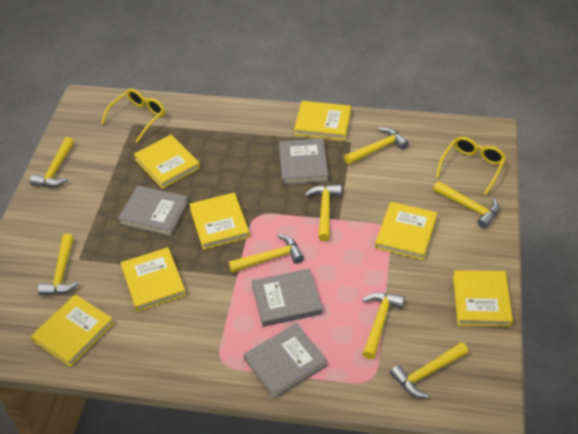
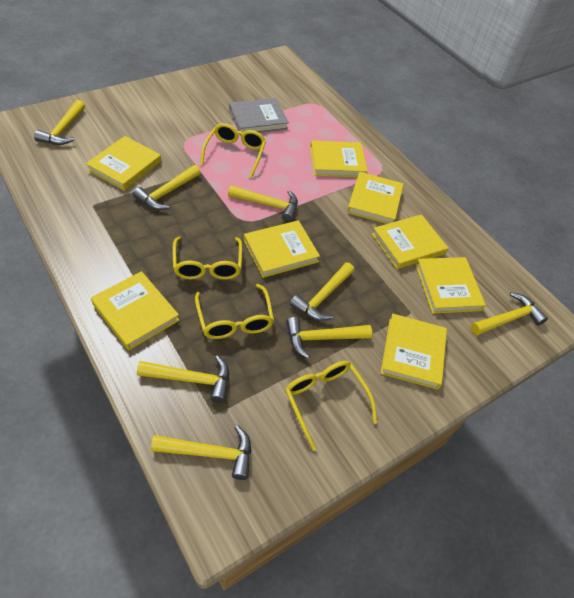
grey book: 4 -> 1
yellow book: 7 -> 8
yellow glasses: 2 -> 4

